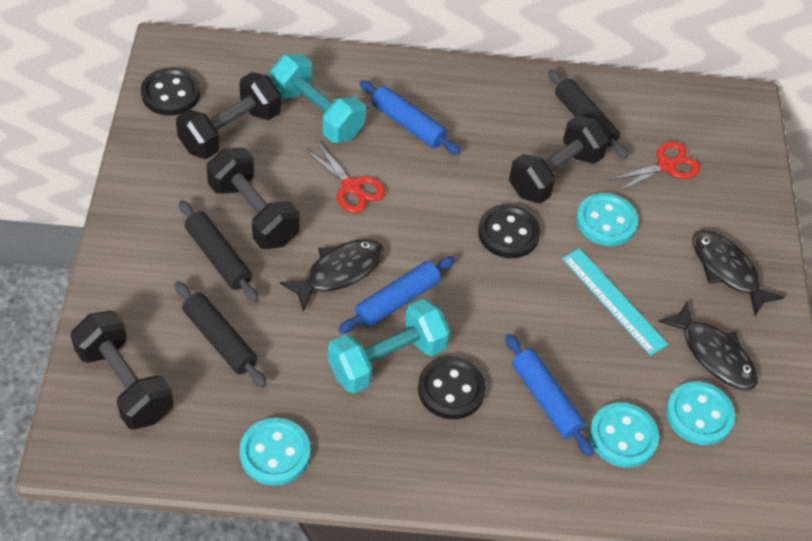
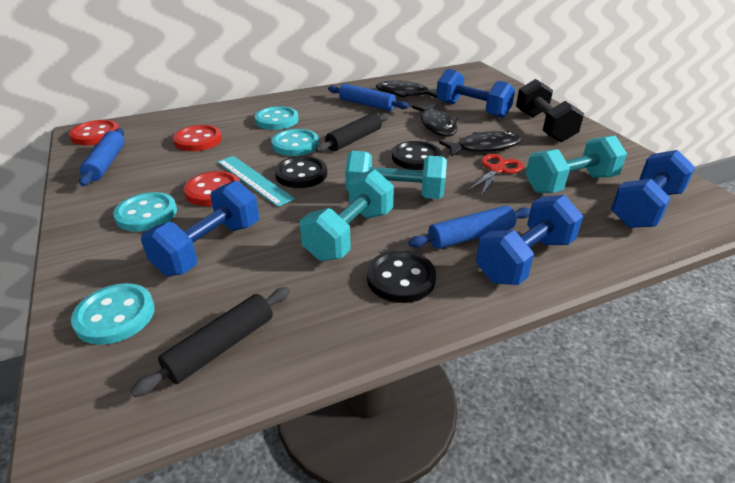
black dumbbell: 4 -> 1
black rolling pin: 3 -> 2
blue dumbbell: 0 -> 4
red button: 0 -> 3
red scissors: 2 -> 1
turquoise dumbbell: 2 -> 3

